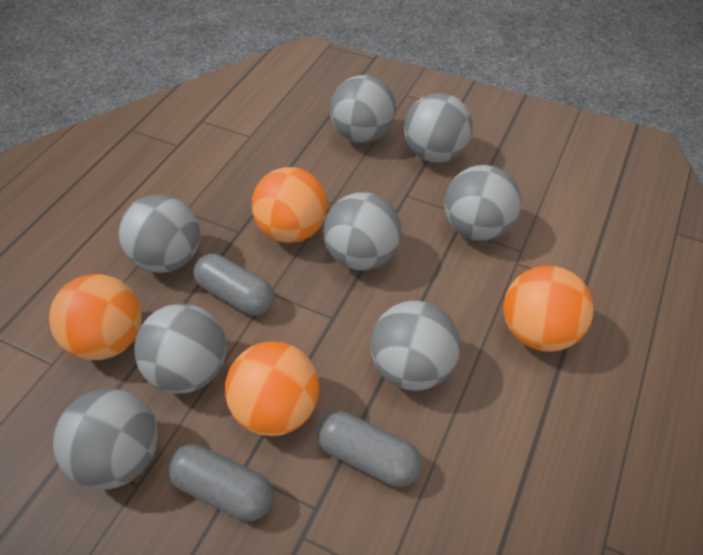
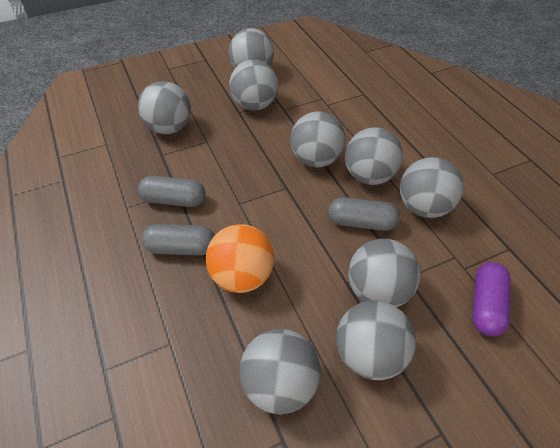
grey ball: 8 -> 9
orange ball: 4 -> 1
purple capsule: 0 -> 1

